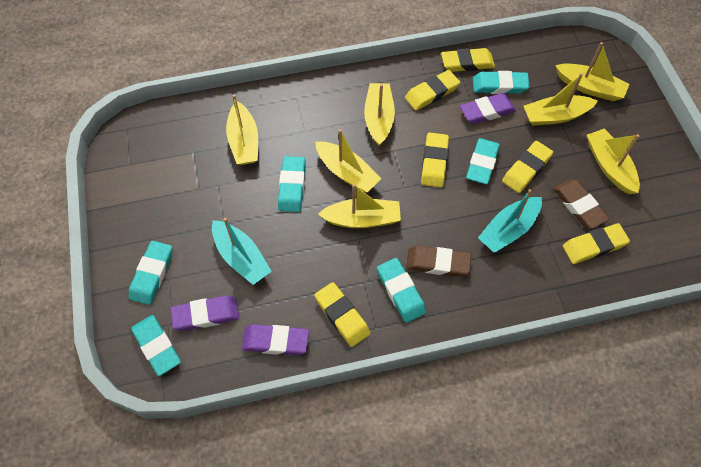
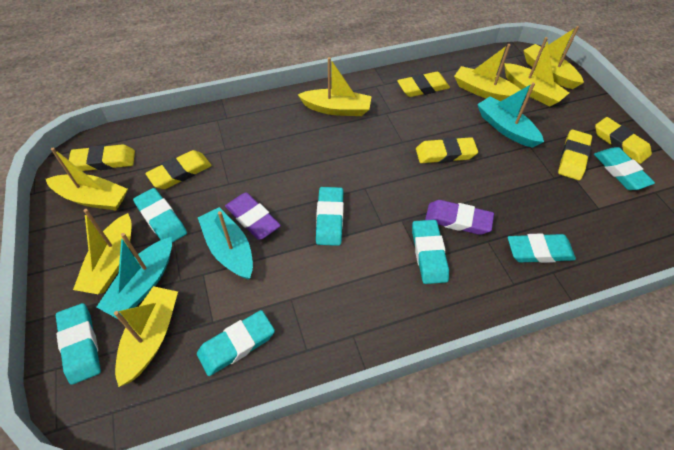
brown eraser: 2 -> 0
purple eraser: 3 -> 2
turquoise boat: 2 -> 3
turquoise eraser: 6 -> 7

